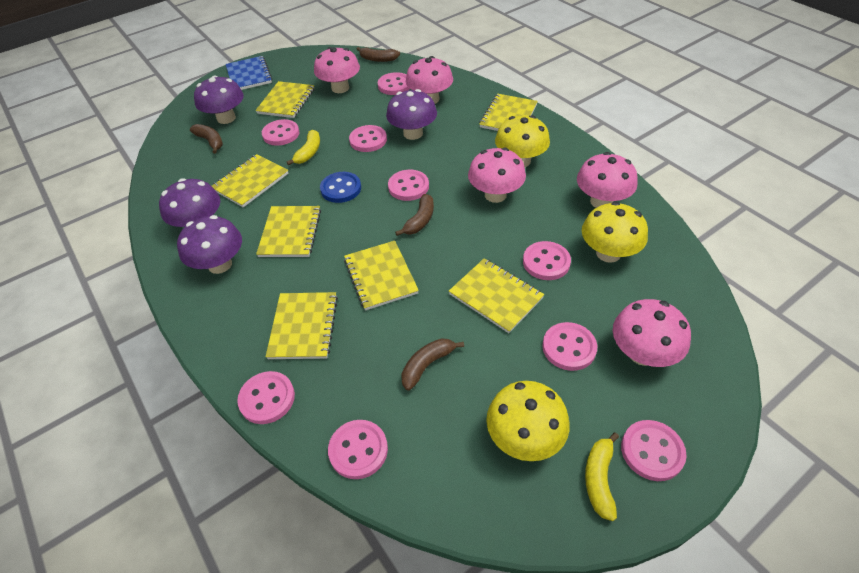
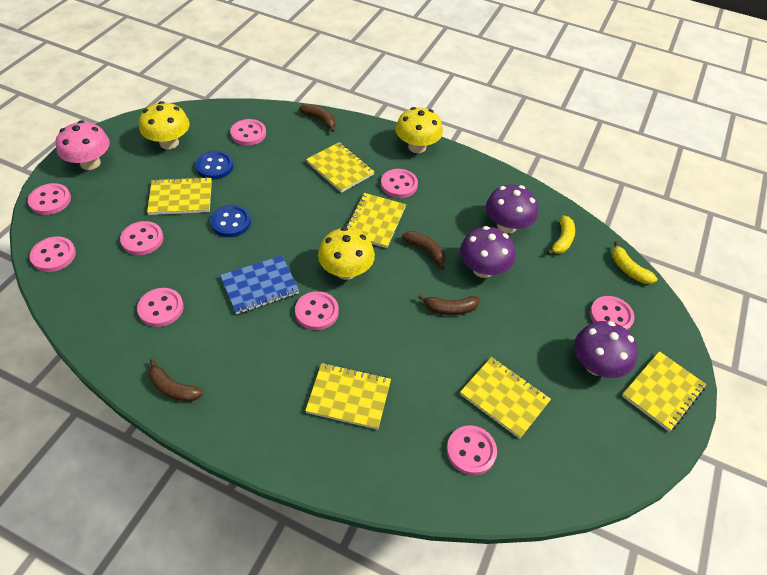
blue button: 1 -> 2
pink mushroom: 5 -> 1
purple mushroom: 4 -> 3
yellow notebook: 7 -> 6

